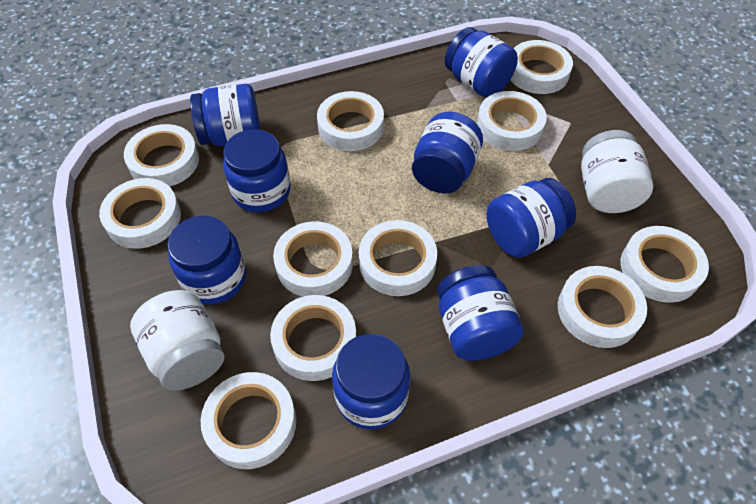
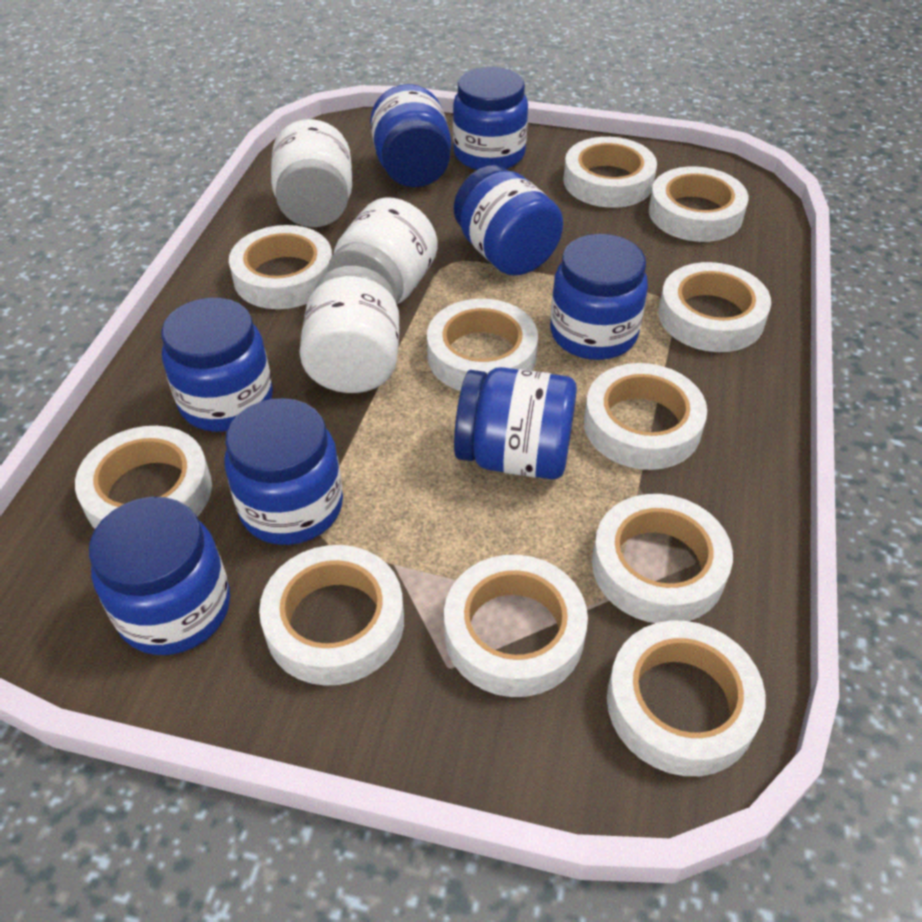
white jar: 2 -> 3

